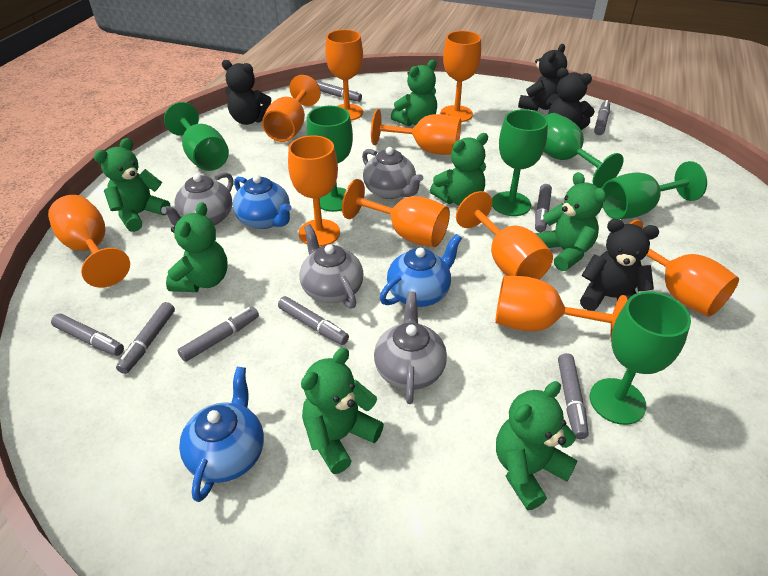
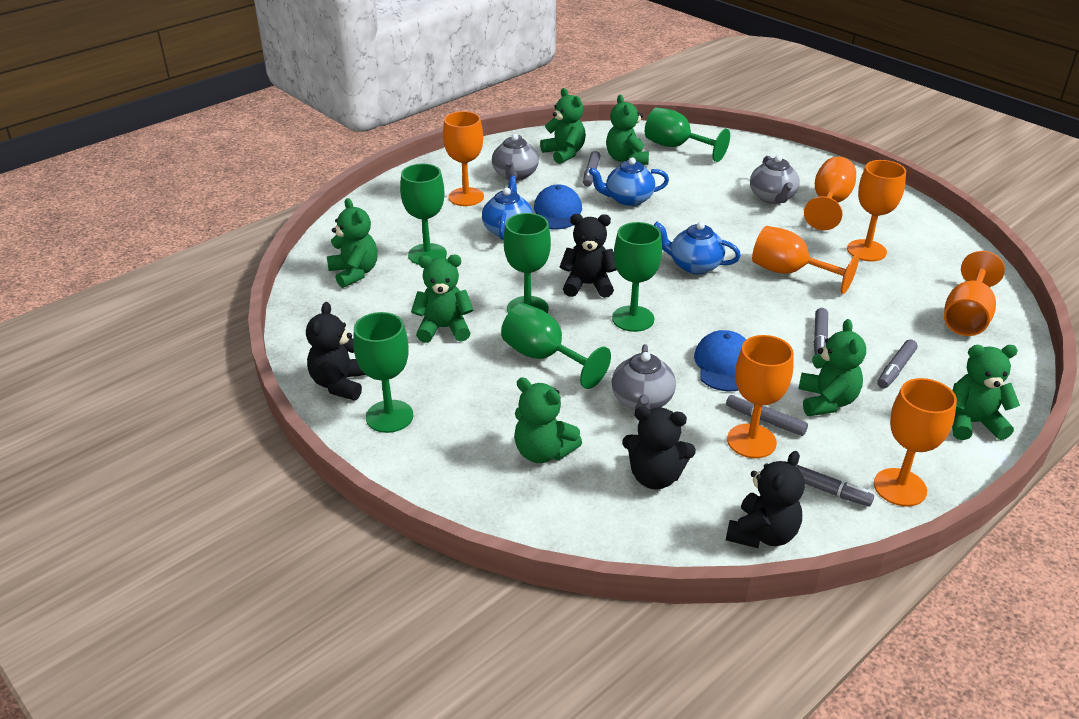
blue cap: 0 -> 2
grey marker: 8 -> 5
grey teapot: 4 -> 3
orange goblet: 10 -> 7

